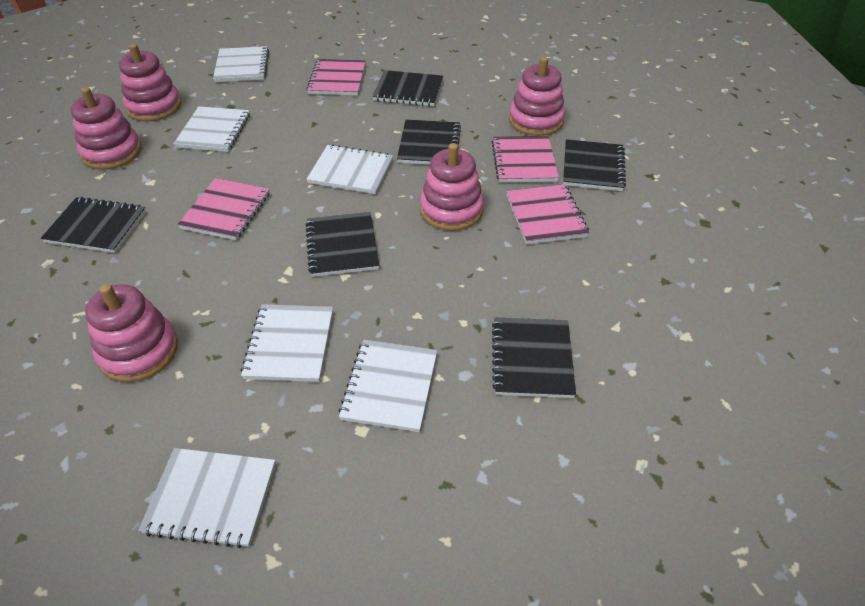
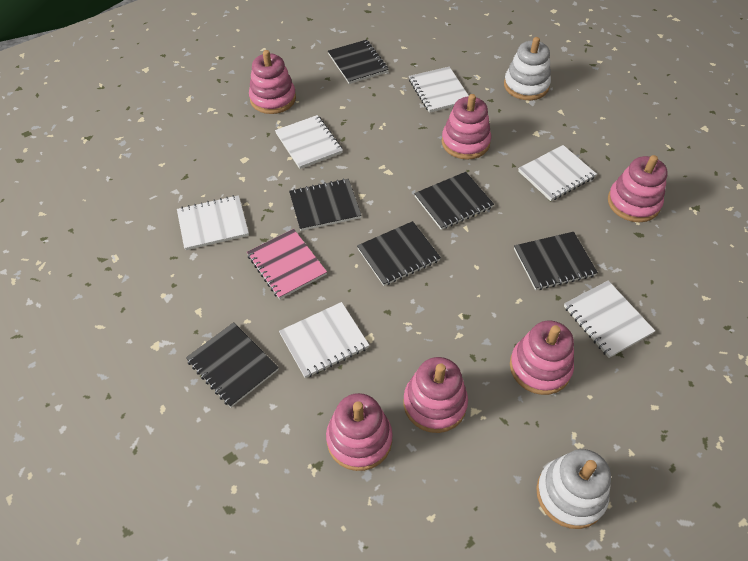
pink notebook: 4 -> 1
pink stacking toy: 5 -> 6
white stacking toy: 0 -> 2

